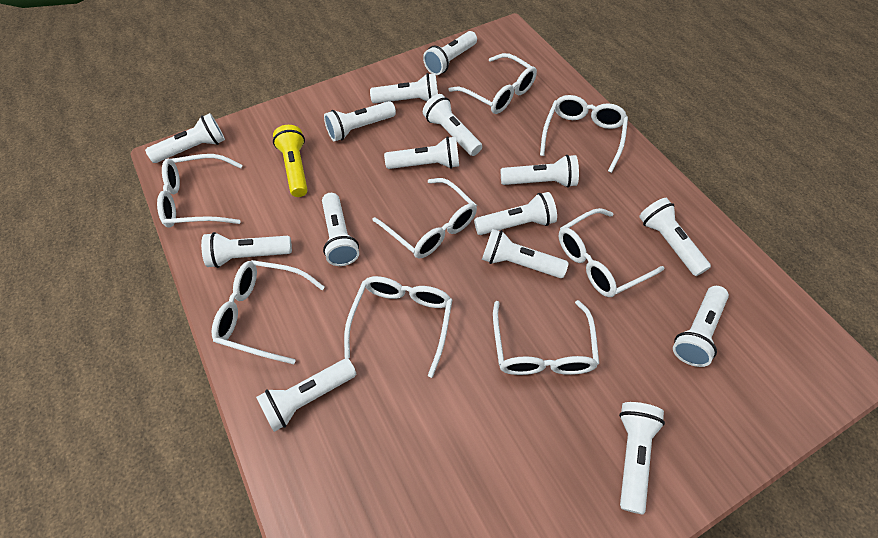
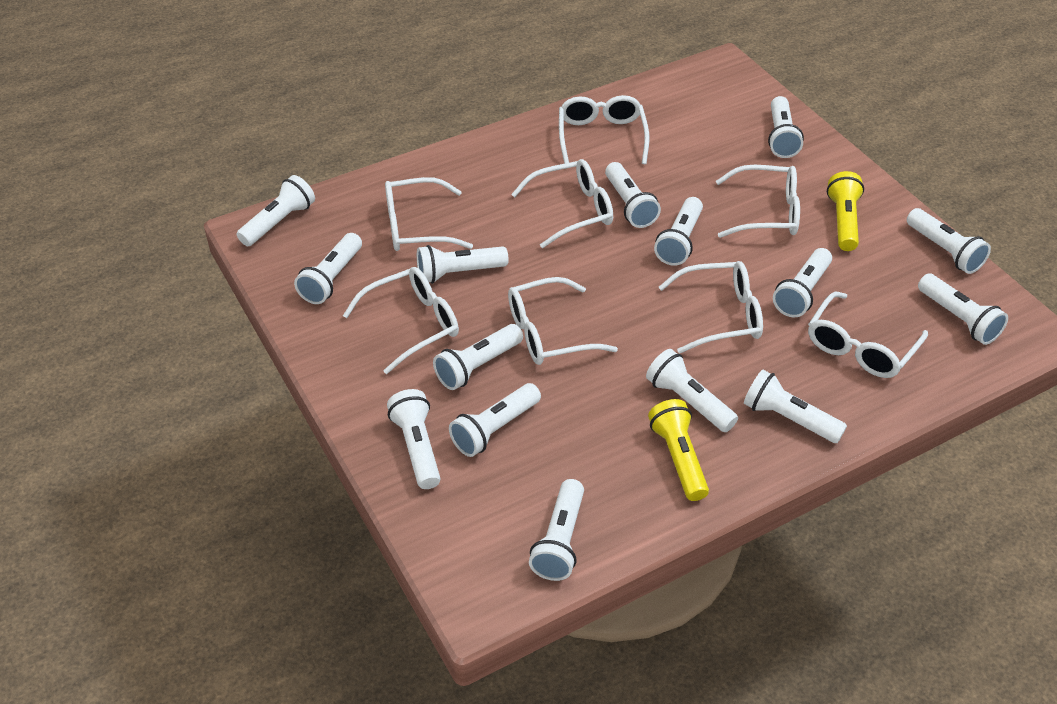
yellow flashlight: 1 -> 2

